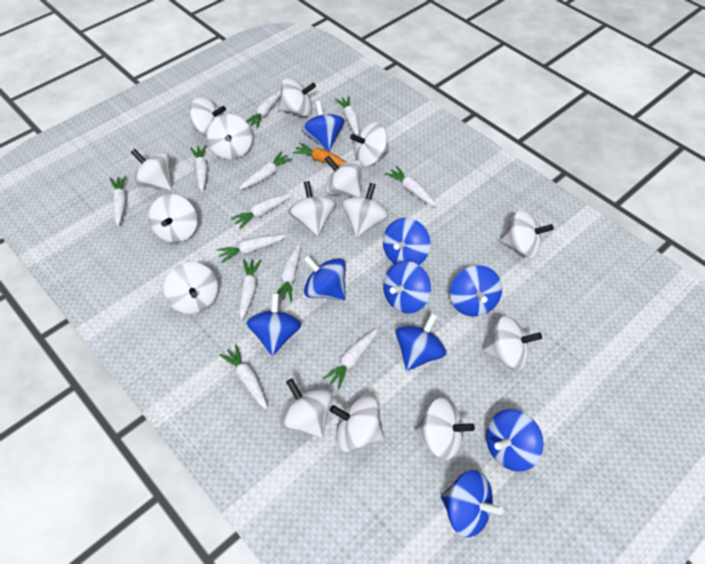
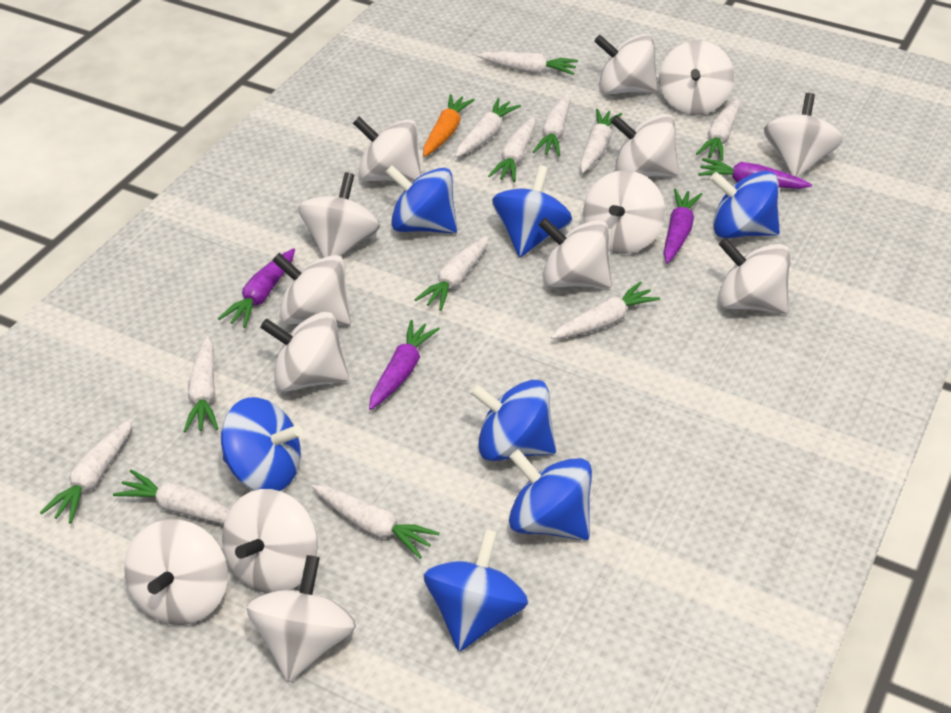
blue spinning top: 9 -> 7
purple carrot: 0 -> 4
white spinning top: 15 -> 14

